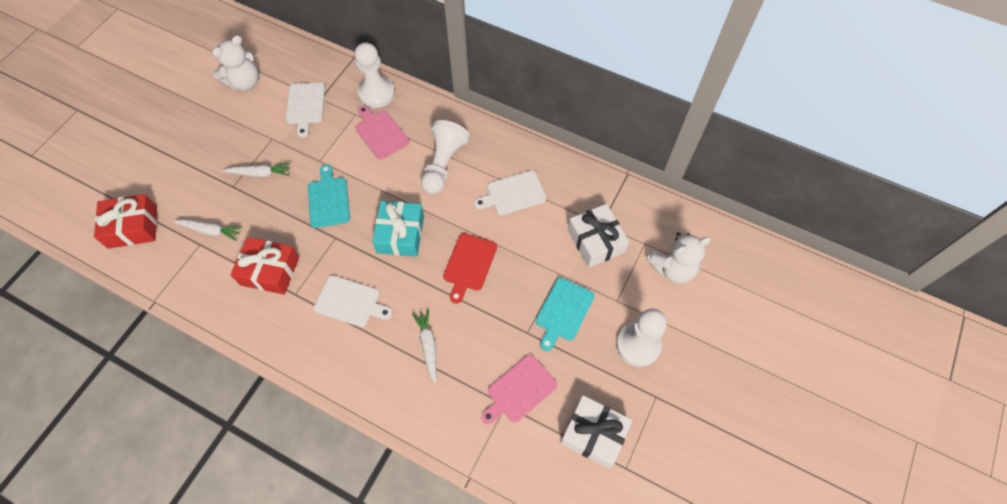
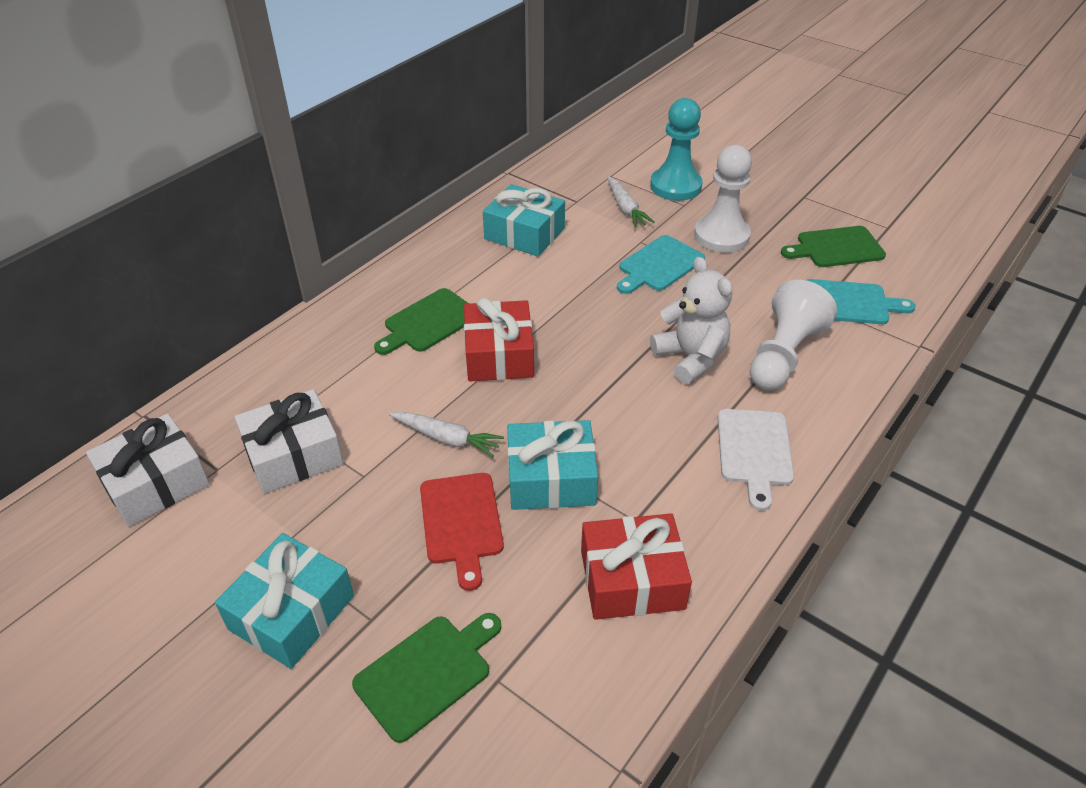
green cutting board: 0 -> 3
pink cutting board: 2 -> 0
turquoise gift: 1 -> 3
turquoise pawn: 0 -> 1
white carrot: 3 -> 2
white cutting board: 3 -> 1
white pawn: 3 -> 2
white teddy bear: 2 -> 1

